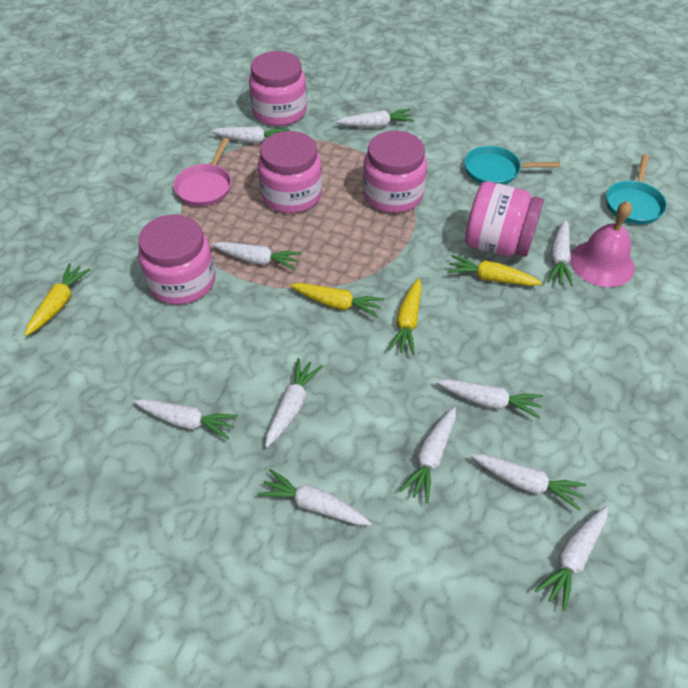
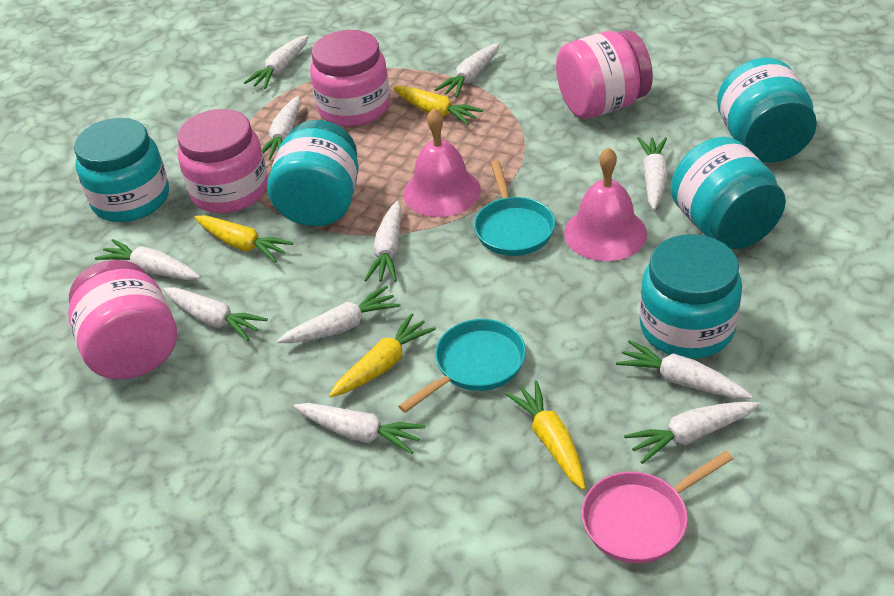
pink bell: 1 -> 2
pink jar: 5 -> 4
turquoise jar: 0 -> 5

